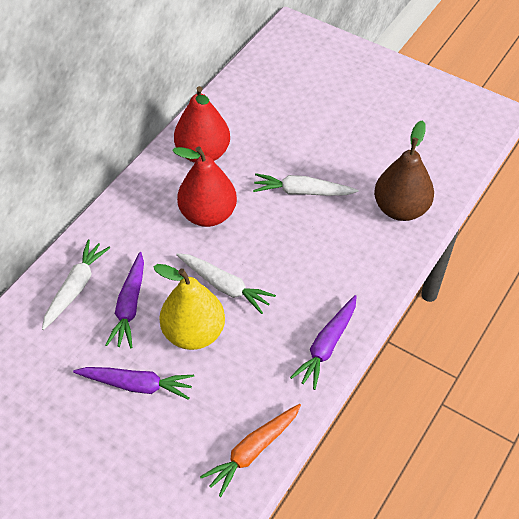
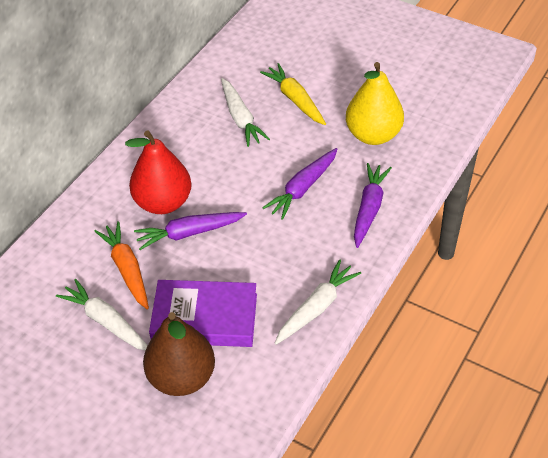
purple book: 0 -> 1
red pear: 2 -> 1
yellow carrot: 0 -> 1

